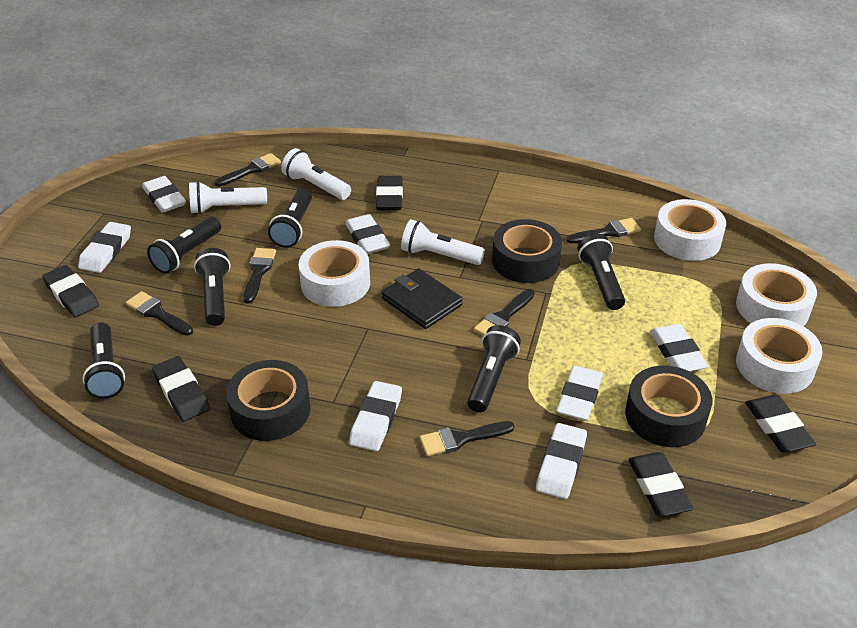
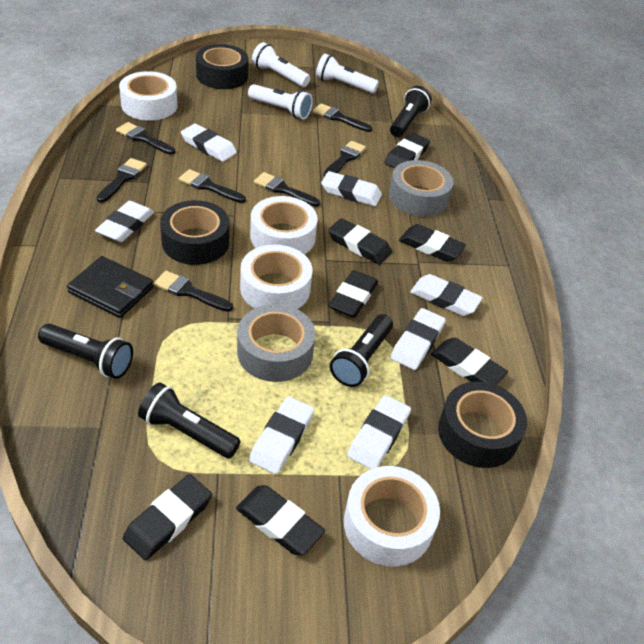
black brush: 6 -> 7
black eraser: 5 -> 7
black flashlight: 6 -> 4
grey tape: 0 -> 2

